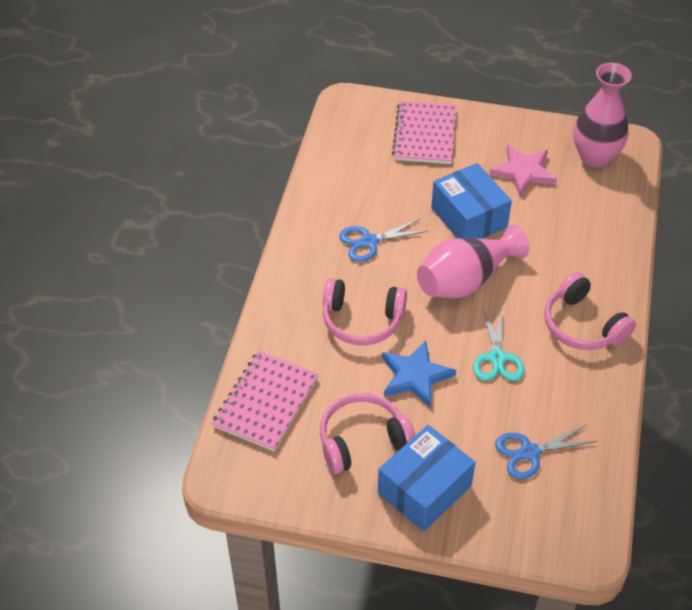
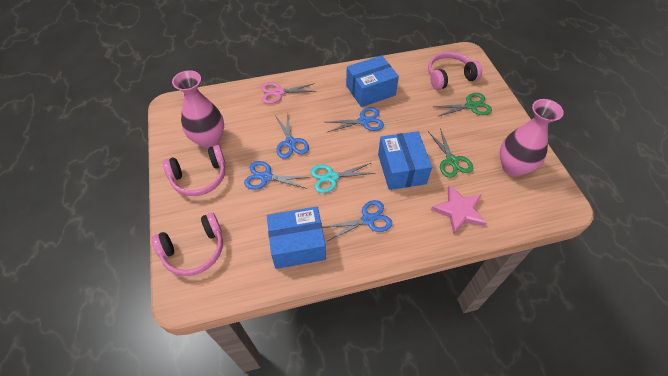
blue box: 2 -> 3
blue scissors: 2 -> 4
blue star: 1 -> 0
green scissors: 0 -> 2
pink notebook: 2 -> 0
pink scissors: 0 -> 1

